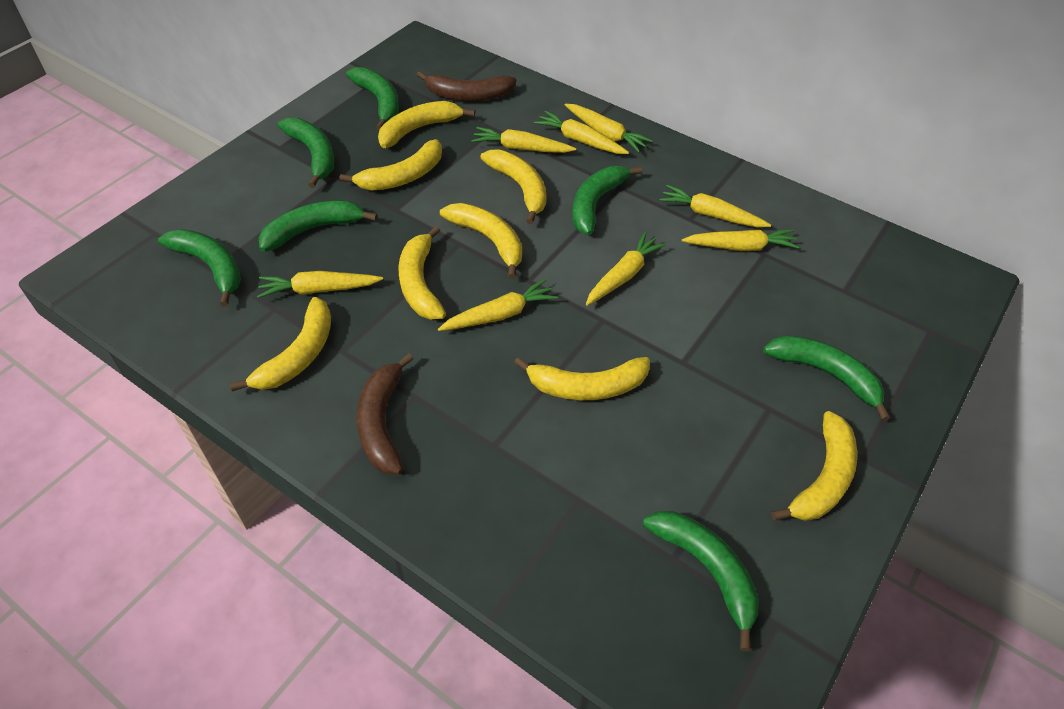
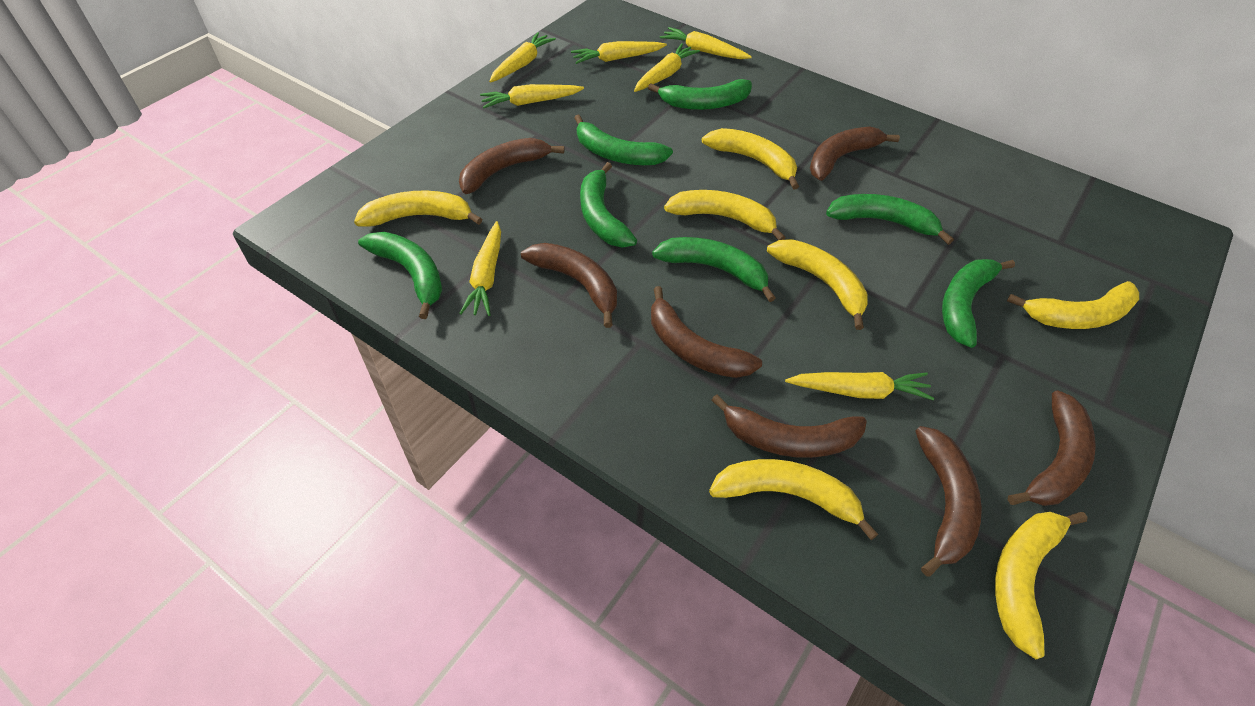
brown banana: 2 -> 7
yellow banana: 8 -> 7
yellow carrot: 8 -> 7

